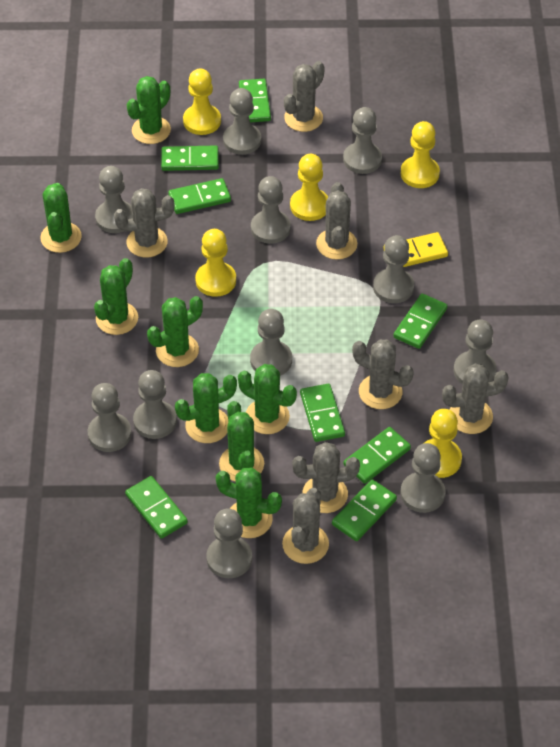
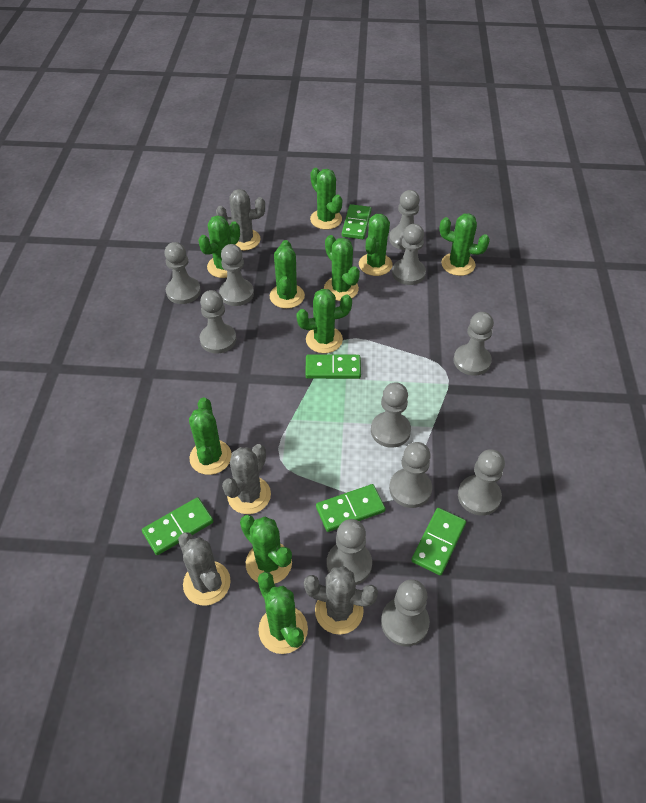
green cactus: 8 -> 10
green domino: 8 -> 5
grey cactus: 7 -> 4
yellow domino: 1 -> 0
yellow pawn: 5 -> 0

